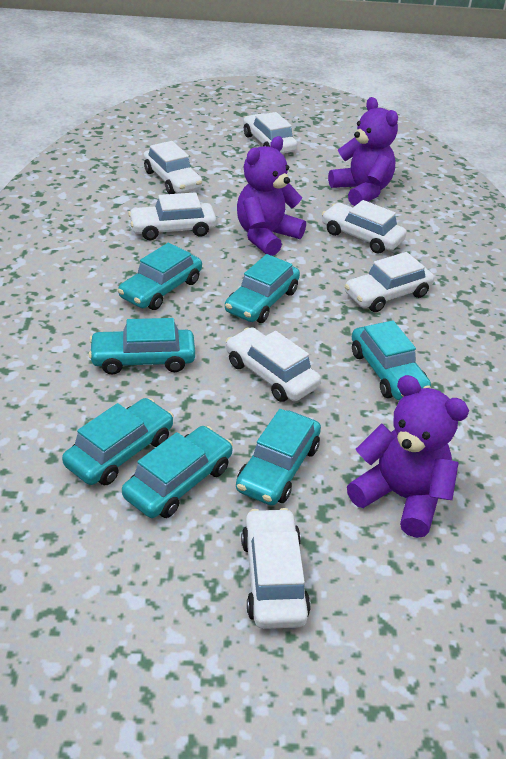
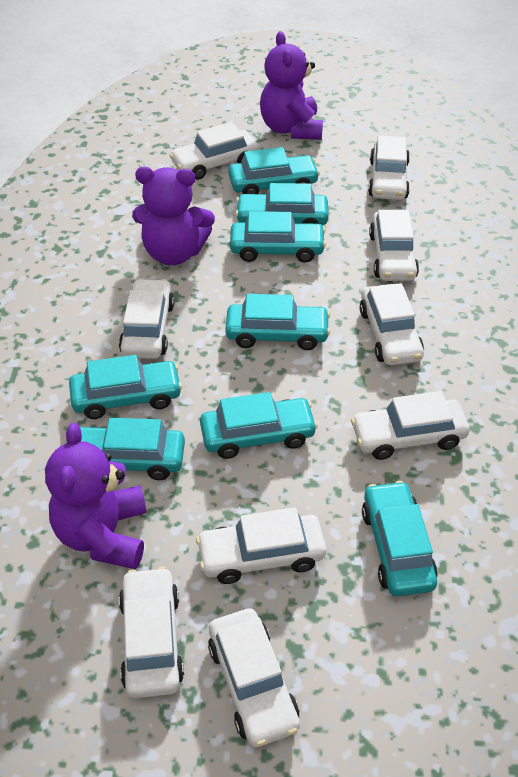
turquoise car: 7 -> 8
white car: 7 -> 9

